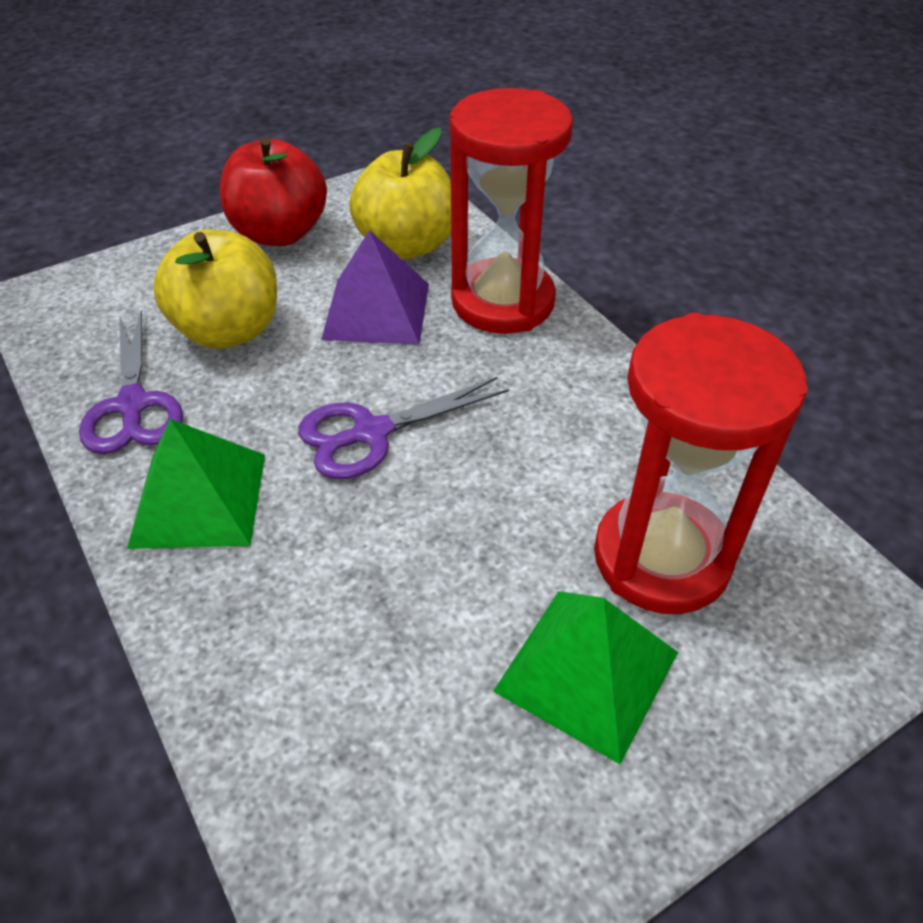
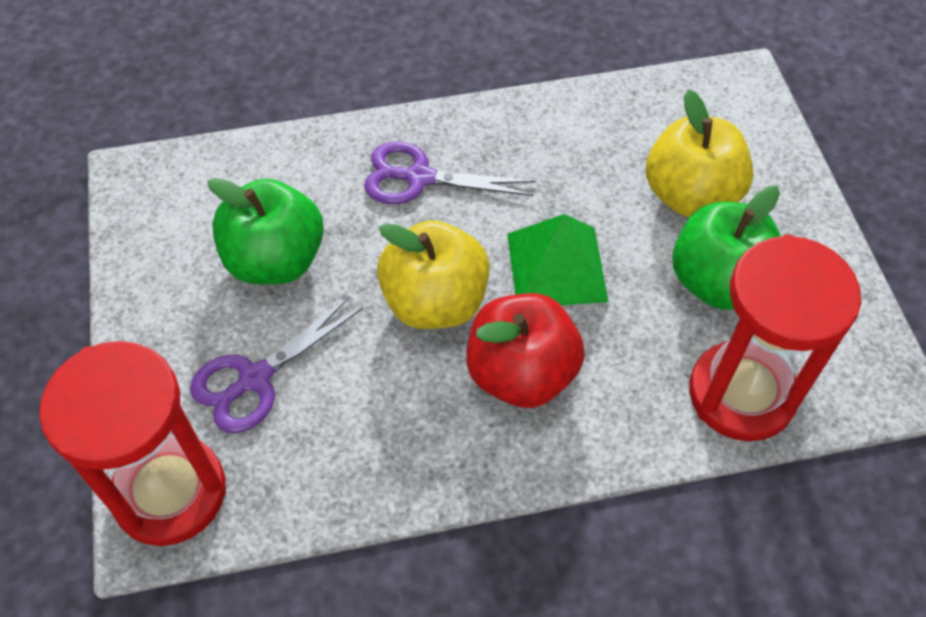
green apple: 0 -> 2
green pyramid: 2 -> 1
purple pyramid: 1 -> 0

